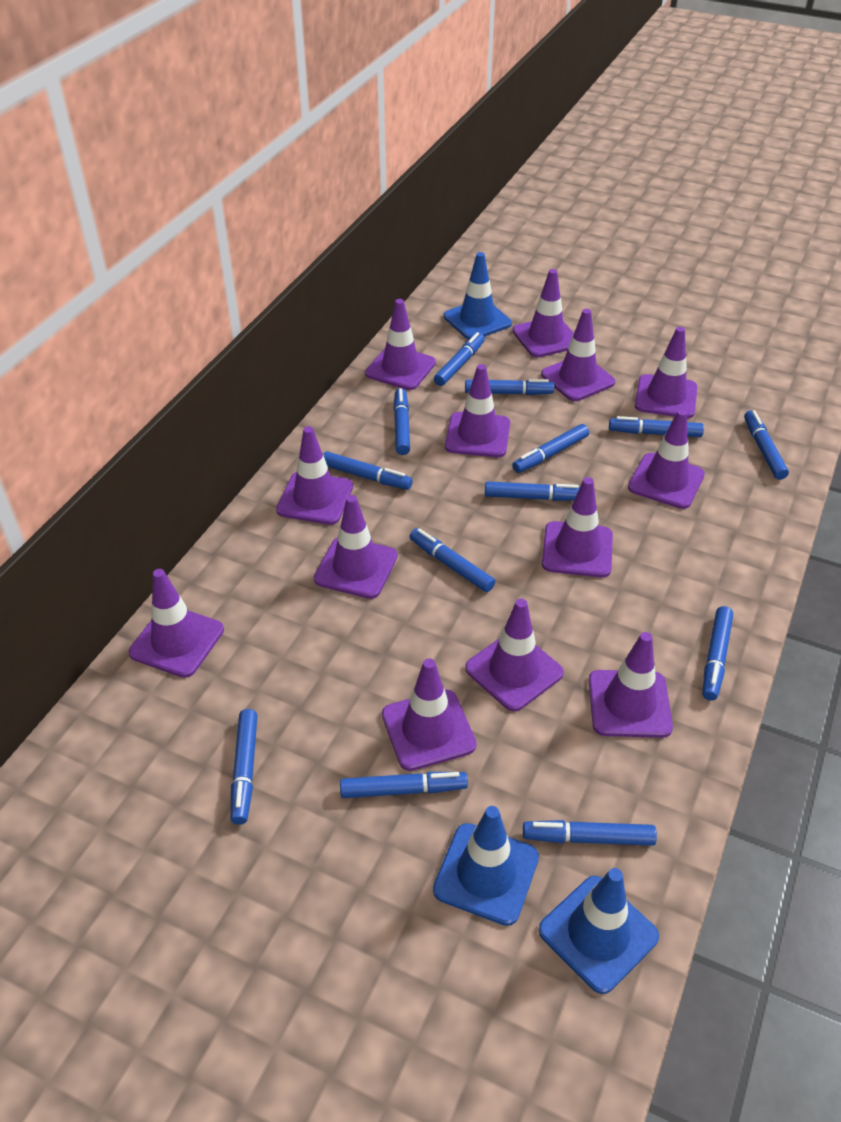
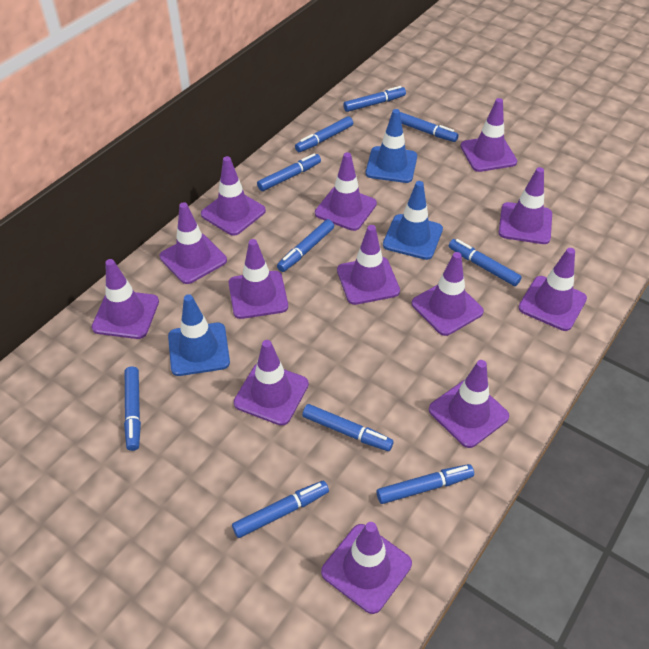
blue marker: 13 -> 10

